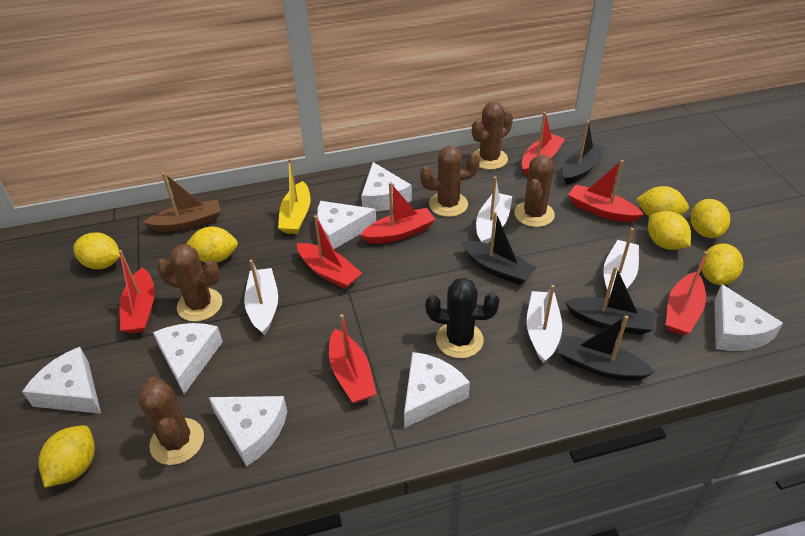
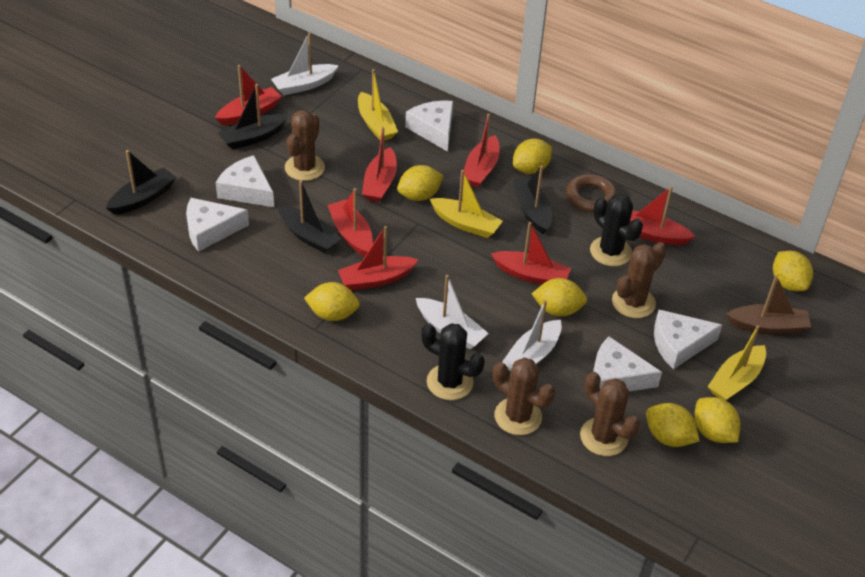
black cactus: 1 -> 2
brown cactus: 5 -> 4
brown ring: 0 -> 1
white boat: 4 -> 3
white cheese: 7 -> 5
yellow boat: 1 -> 3

